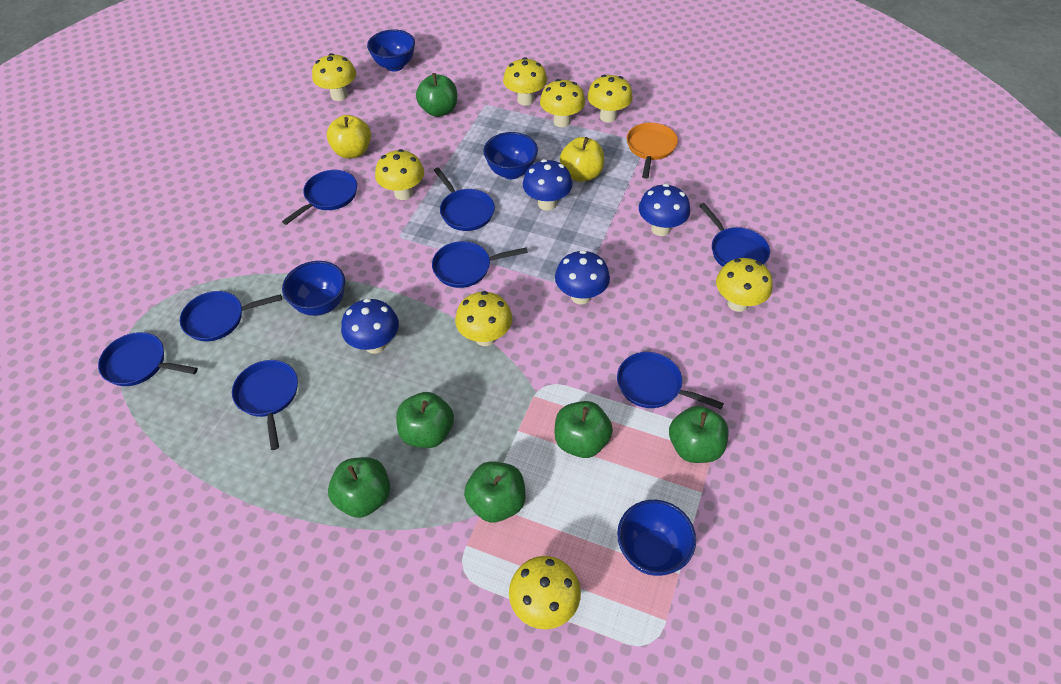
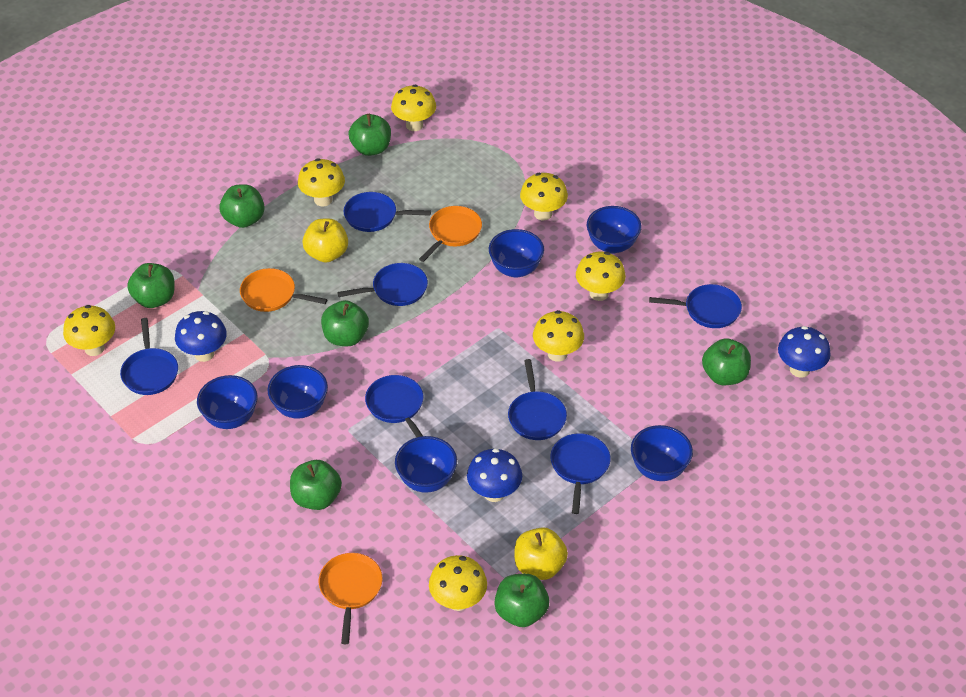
blue bowl: 4 -> 6
blue mushroom: 4 -> 3
blue pan: 8 -> 7
green apple: 6 -> 7
orange pan: 1 -> 3
yellow mushroom: 8 -> 7

